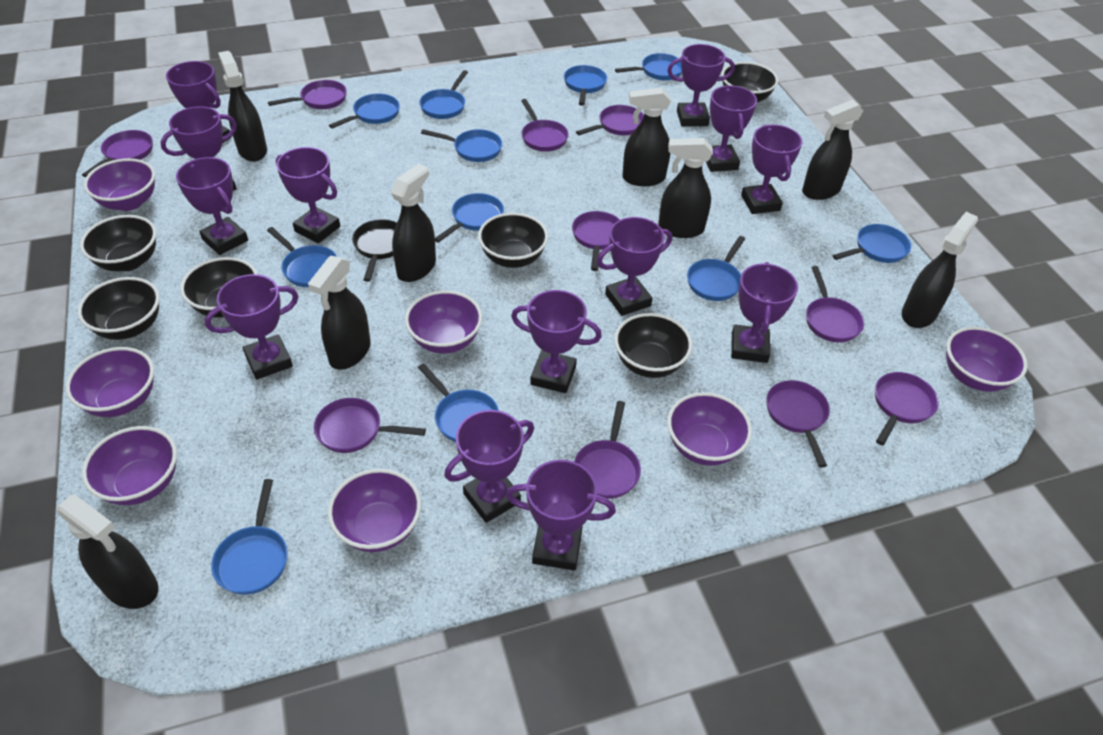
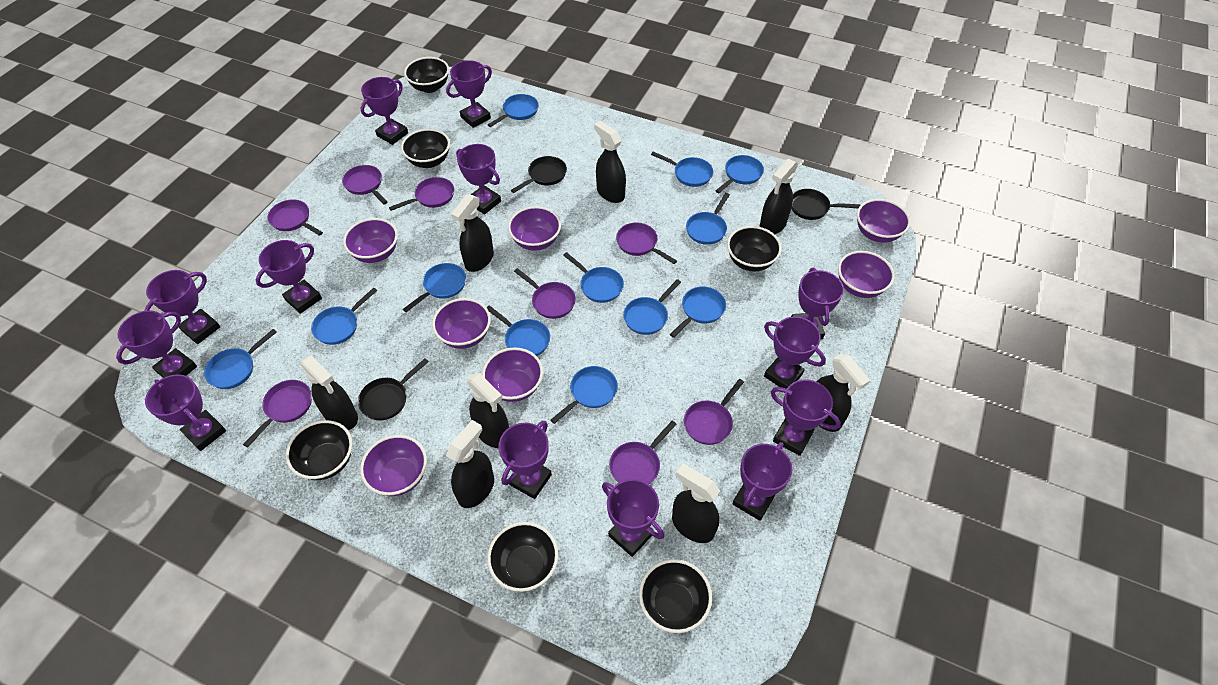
black pan: 1 -> 3
blue pan: 11 -> 12
purple pan: 10 -> 8

